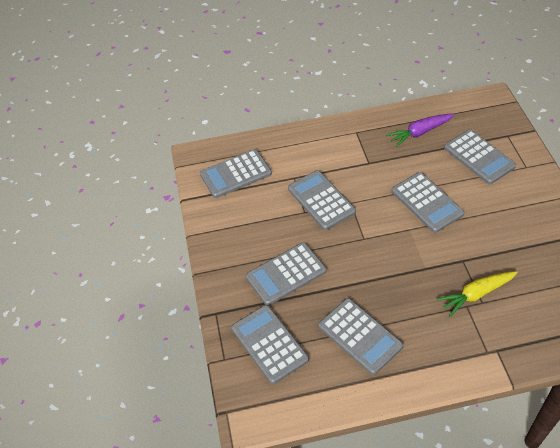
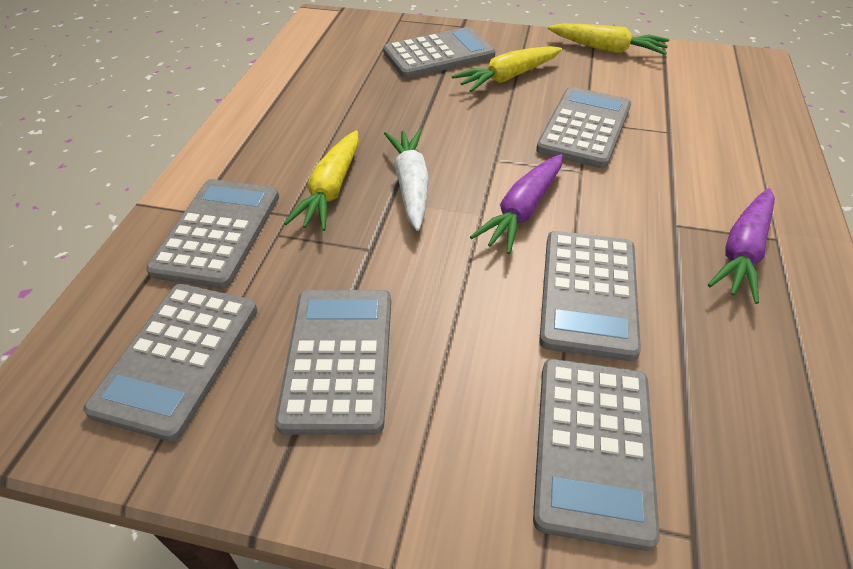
purple carrot: 1 -> 2
white carrot: 0 -> 1
yellow carrot: 1 -> 3

